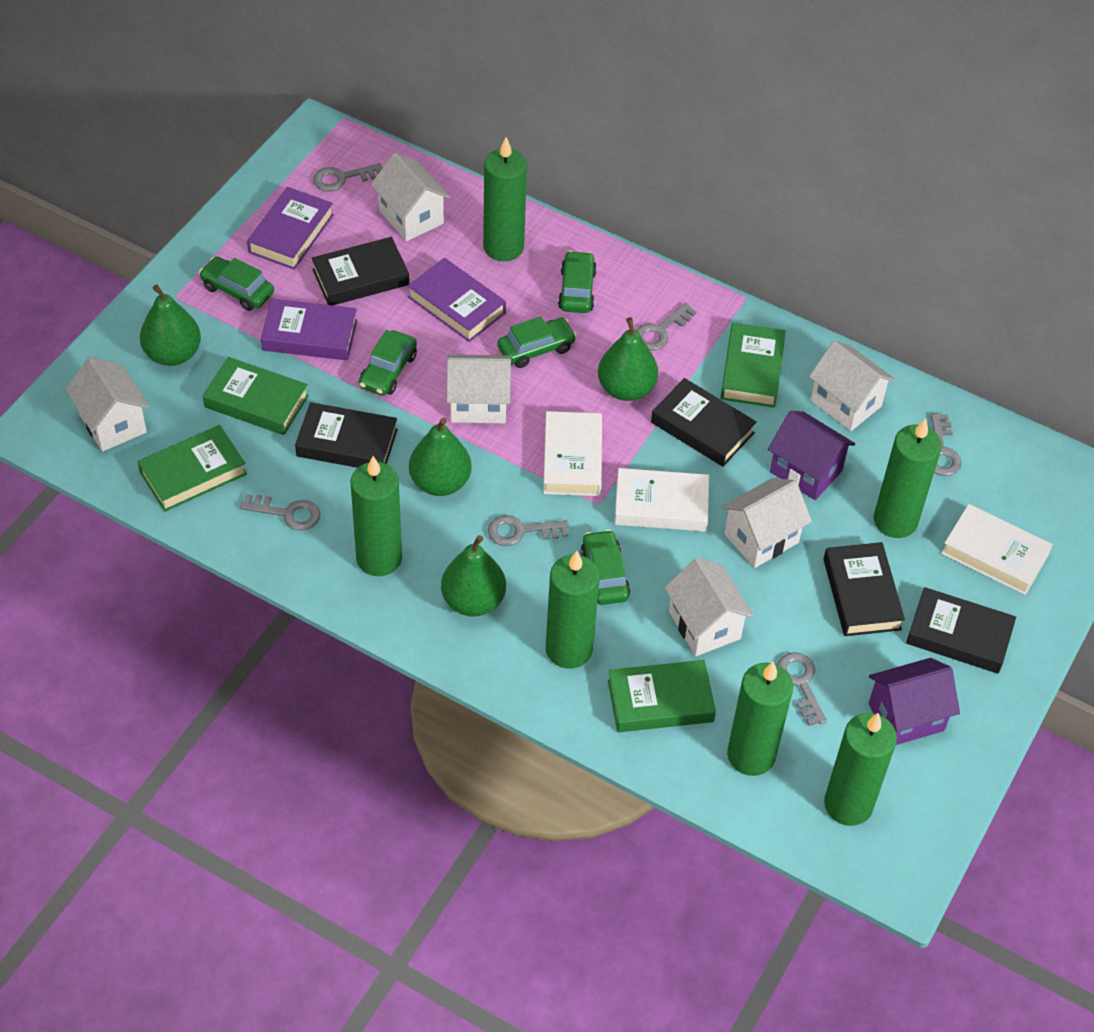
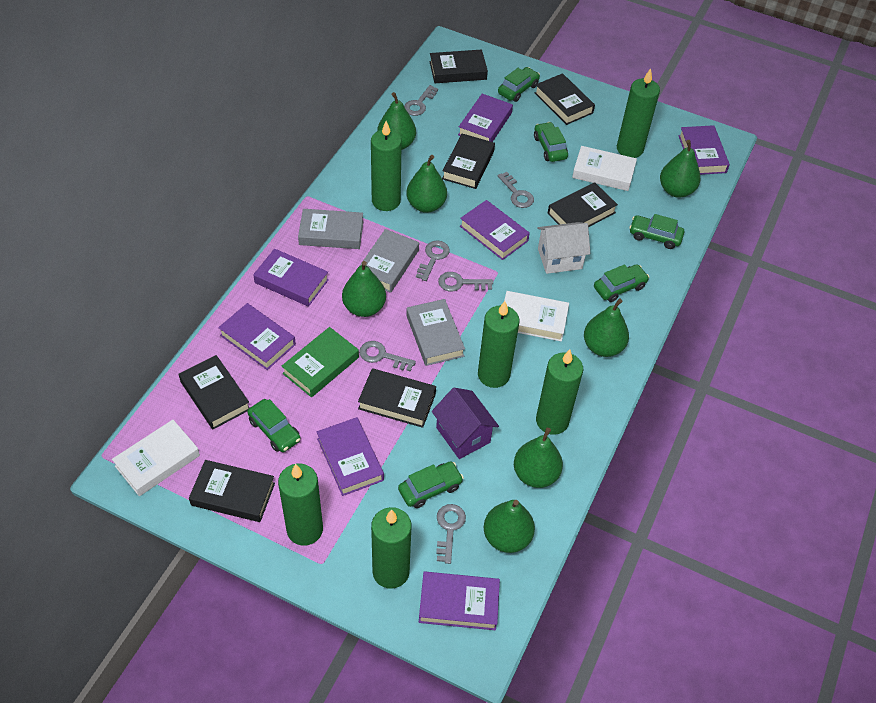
black book: 5 -> 7
green book: 4 -> 1
green car: 5 -> 6
green pear: 4 -> 7
grey book: 0 -> 3
purple book: 3 -> 7
purple house: 2 -> 1
white house: 6 -> 1

